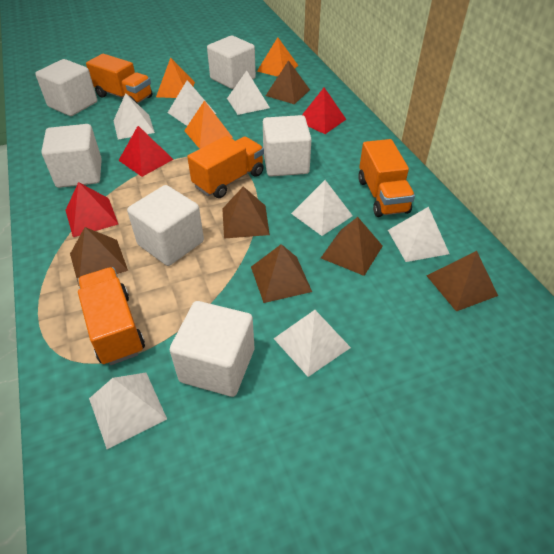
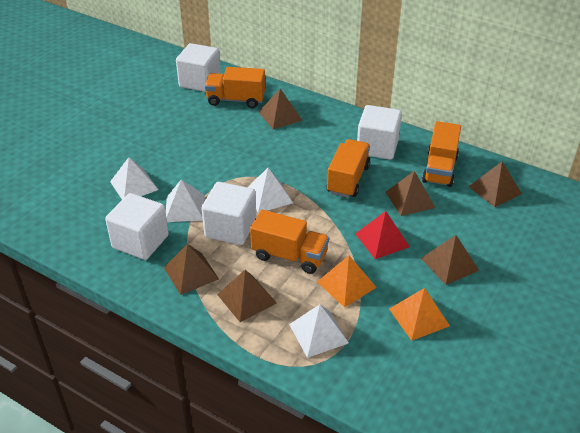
orange pyramid: 3 -> 2
red pyramid: 3 -> 1
white cube: 6 -> 4
white pyramid: 7 -> 4

